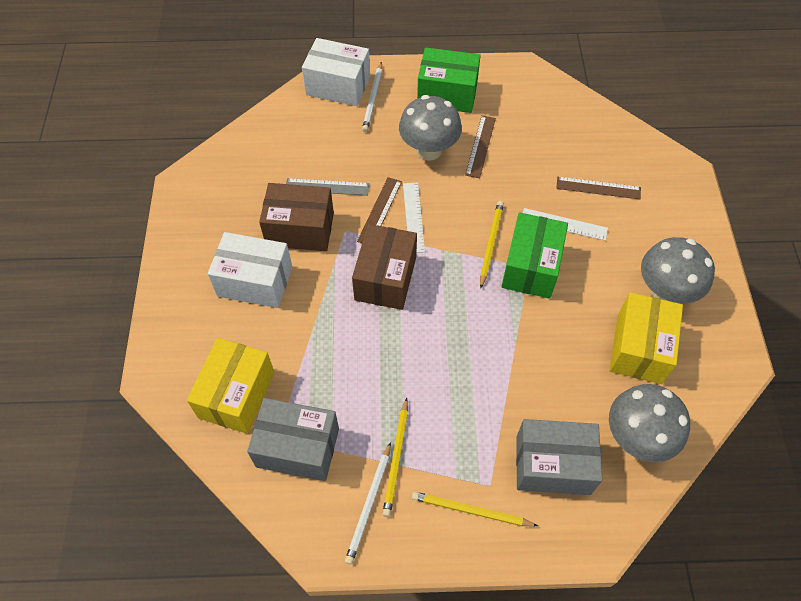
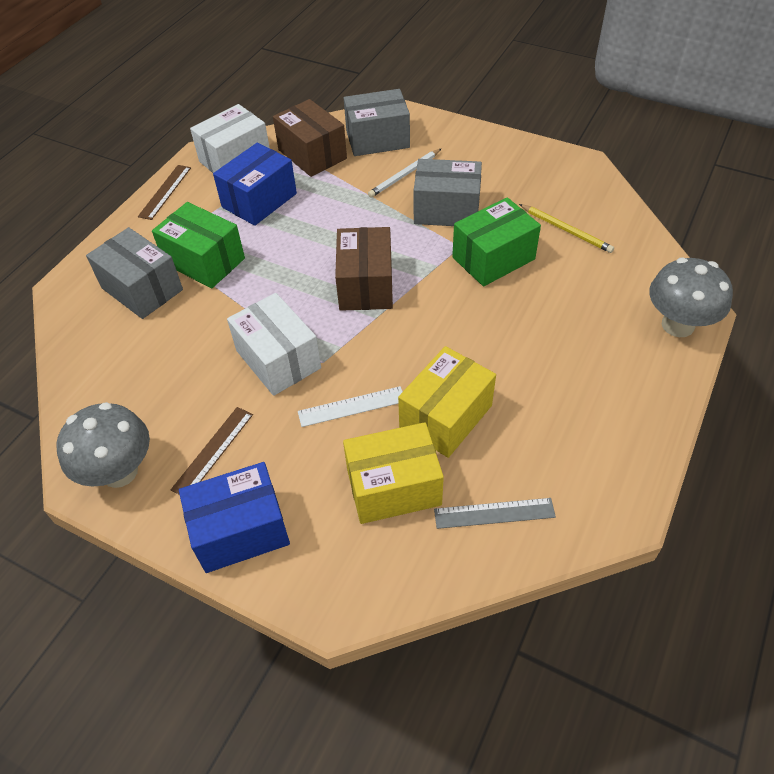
blue box: 0 -> 2
brown ruler: 3 -> 2
grey box: 2 -> 3
grey mushroom: 3 -> 2
white pencil: 2 -> 1
white ruler: 2 -> 1
yellow pencil: 3 -> 1

